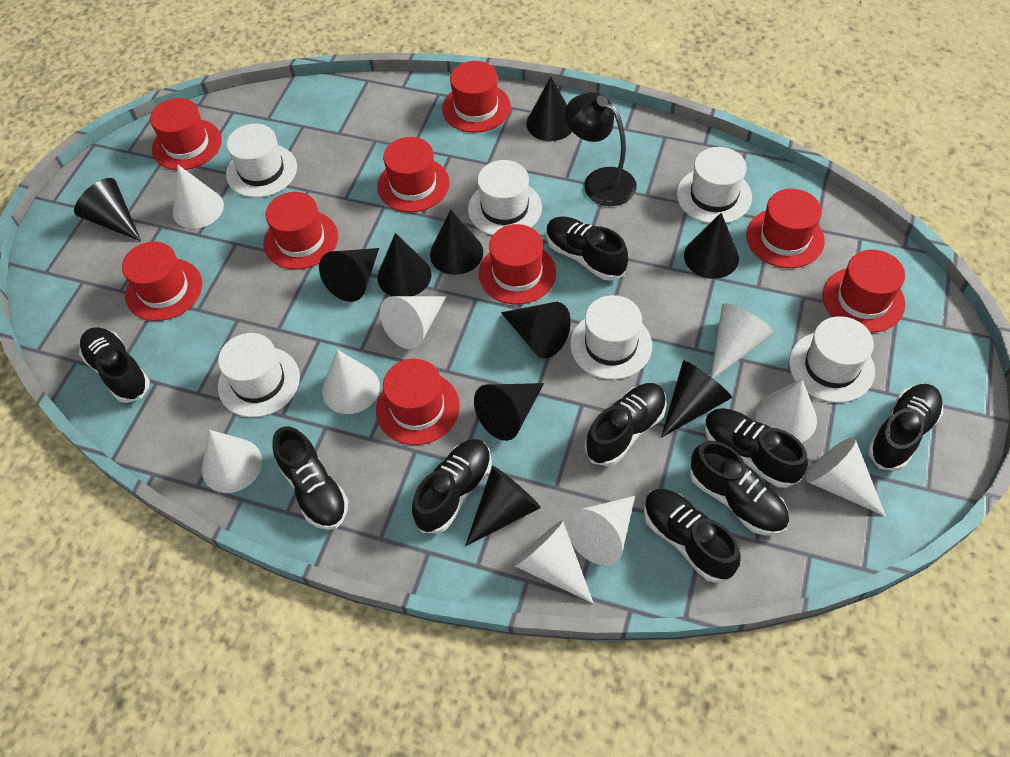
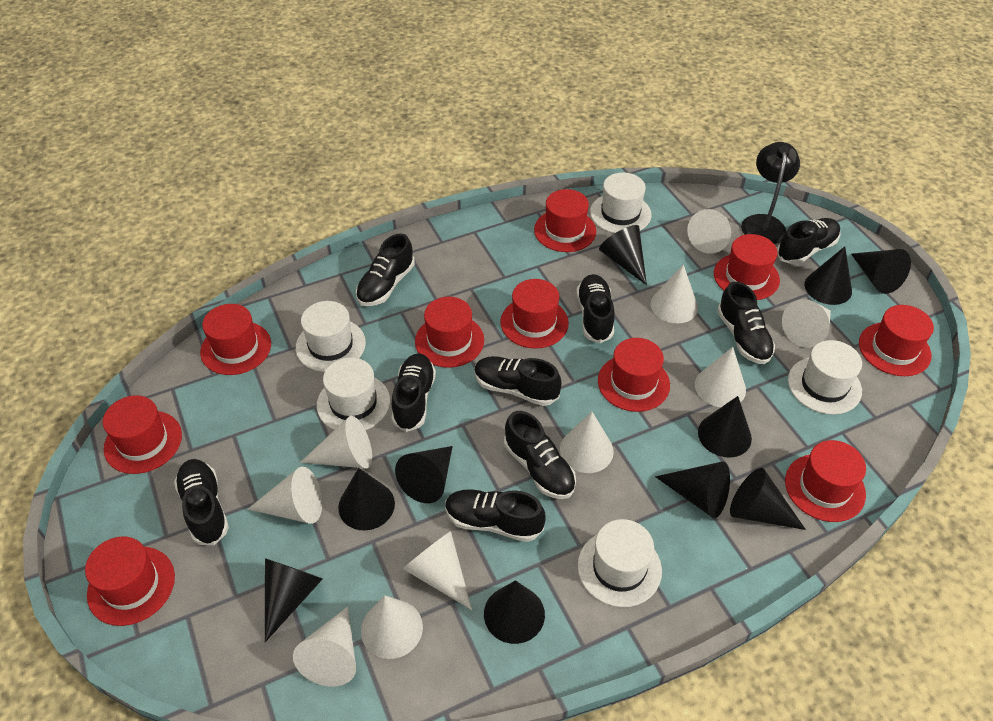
red hat: 9 -> 10
white cone: 9 -> 10
white hat: 6 -> 5

